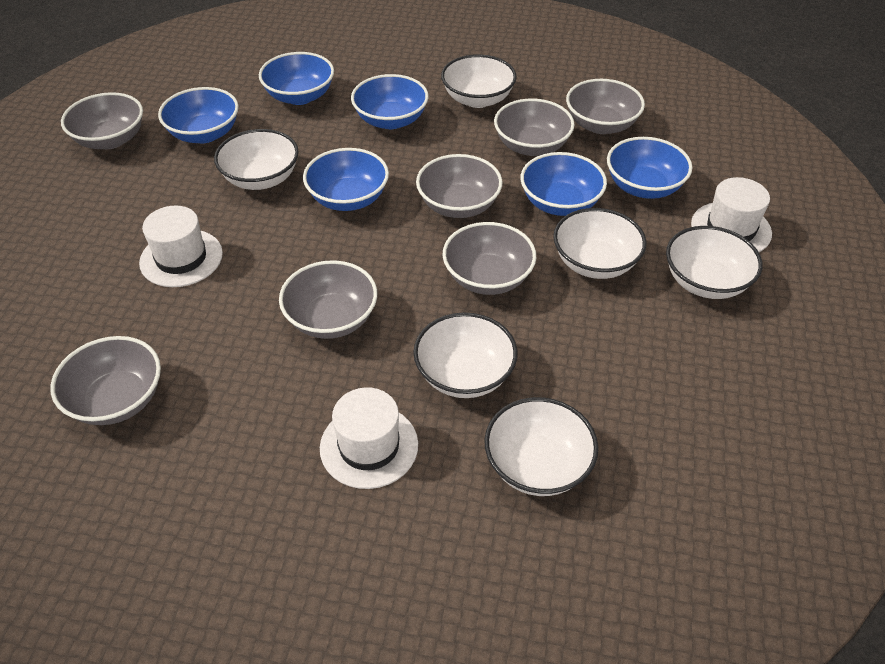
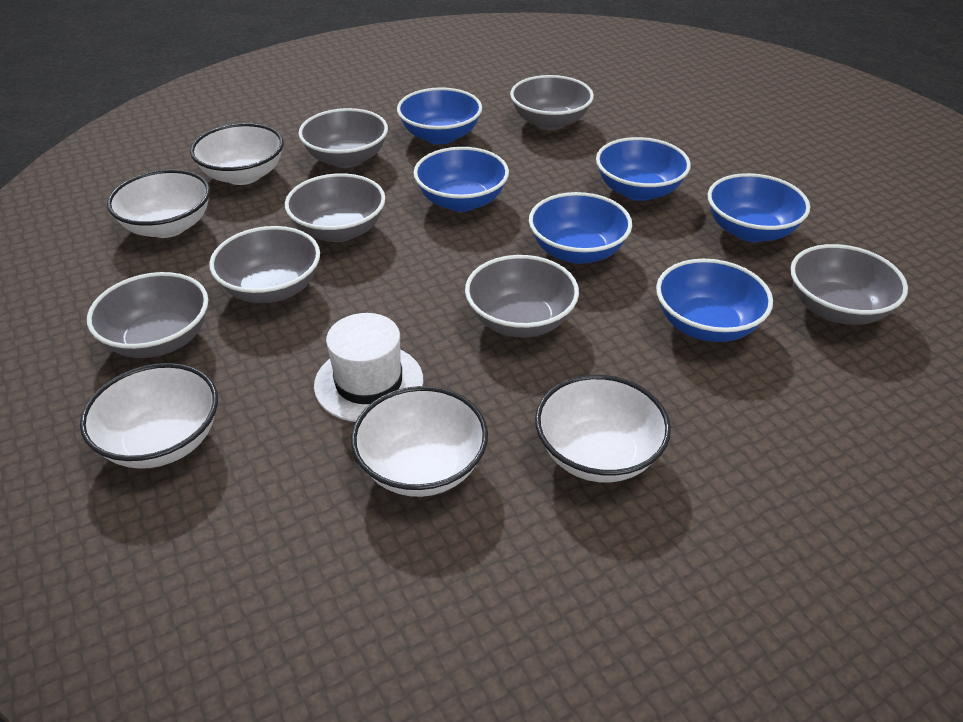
white bowl: 6 -> 5
white hat: 3 -> 1

